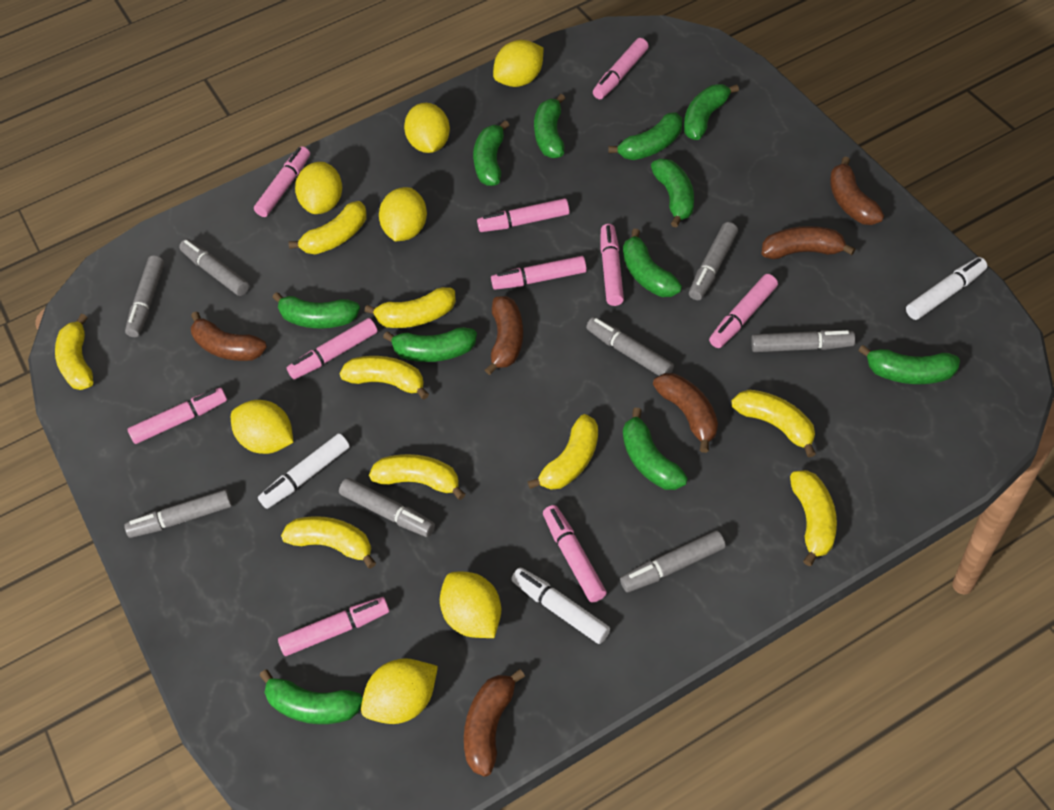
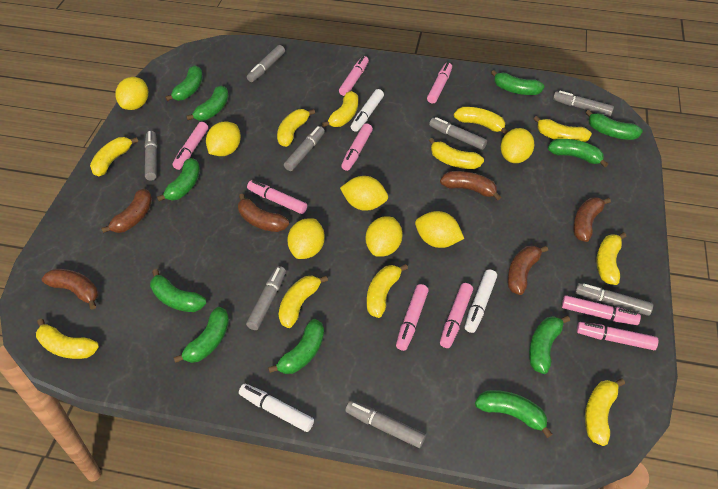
pink marker: 10 -> 9
yellow banana: 9 -> 11

